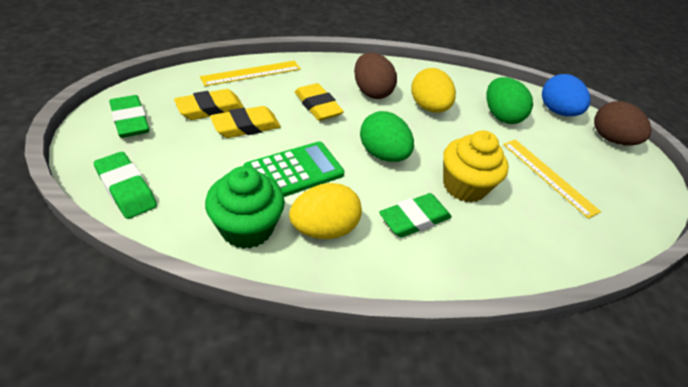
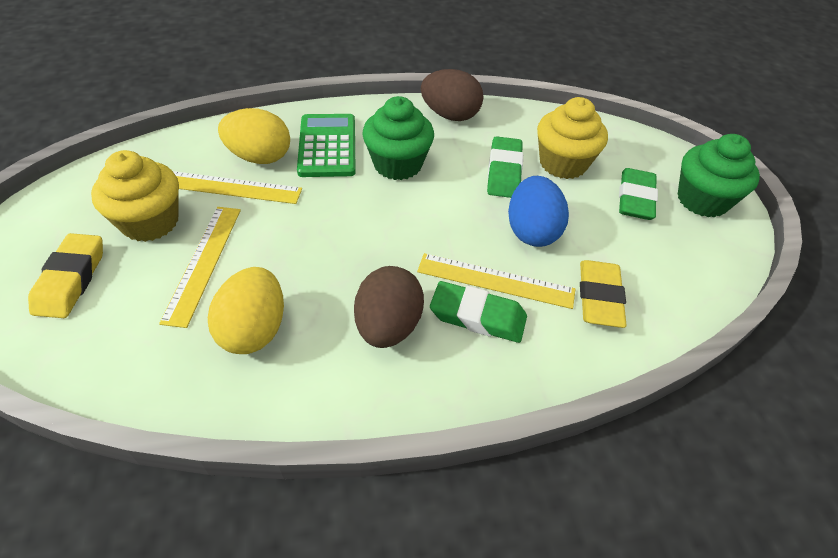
green cupcake: 1 -> 2
green egg: 2 -> 0
yellow cupcake: 1 -> 2
yellow eraser: 3 -> 2
yellow ruler: 2 -> 3

